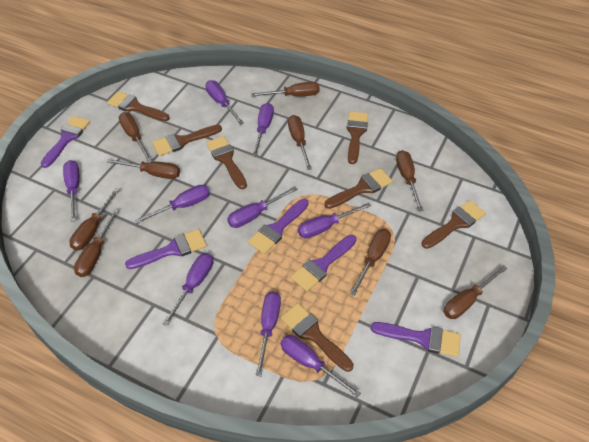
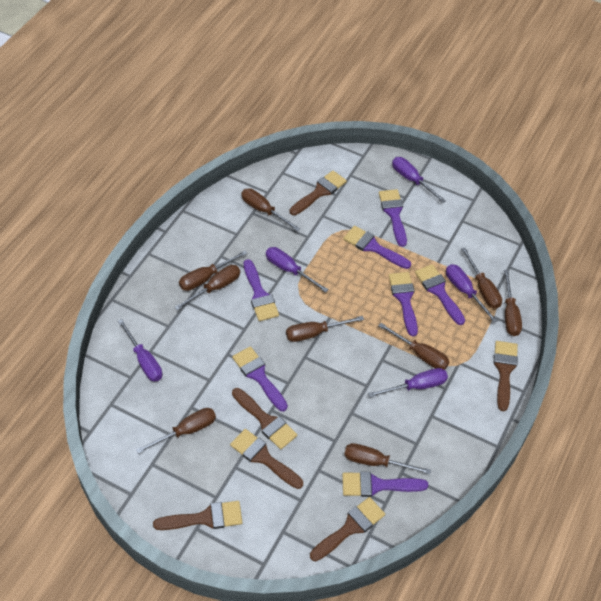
brown brush: 7 -> 6
purple brush: 5 -> 7
purple screwdriver: 9 -> 5

